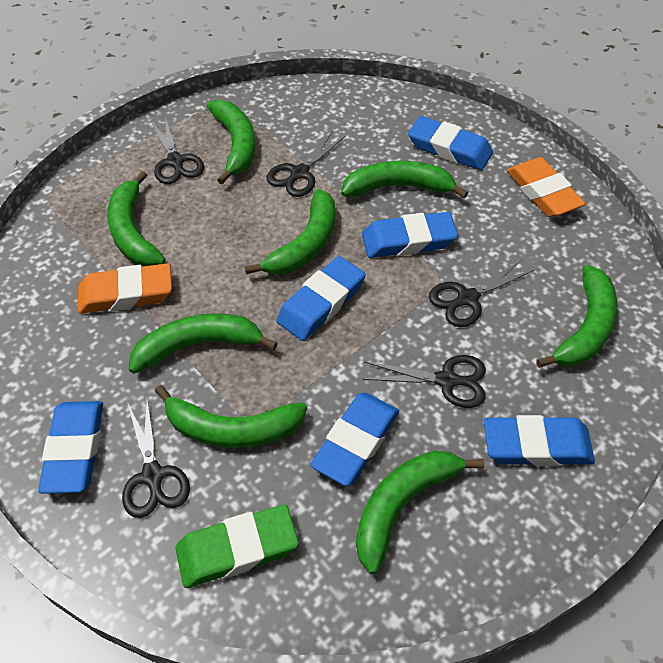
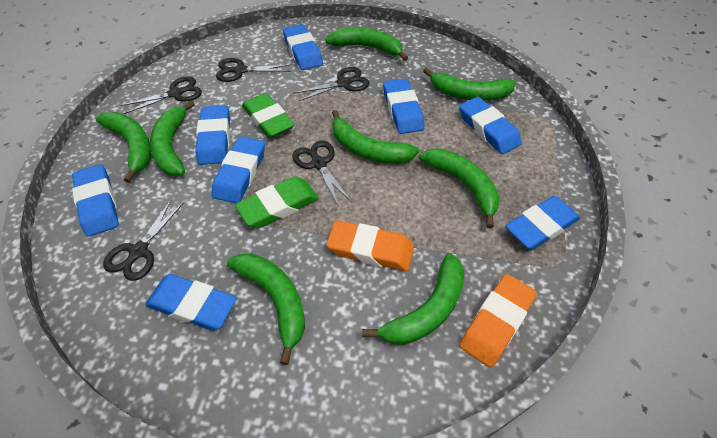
blue eraser: 6 -> 8
green eraser: 1 -> 2

